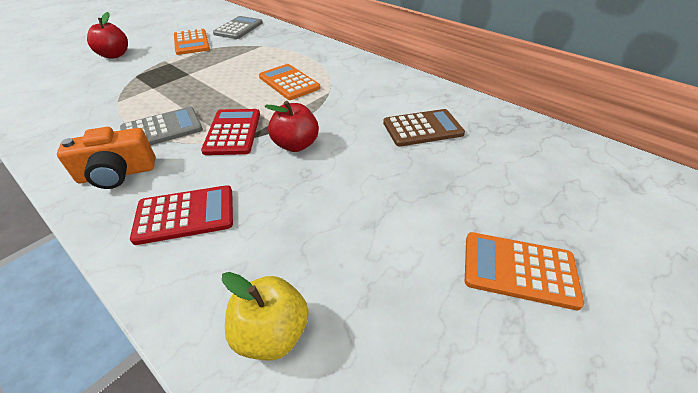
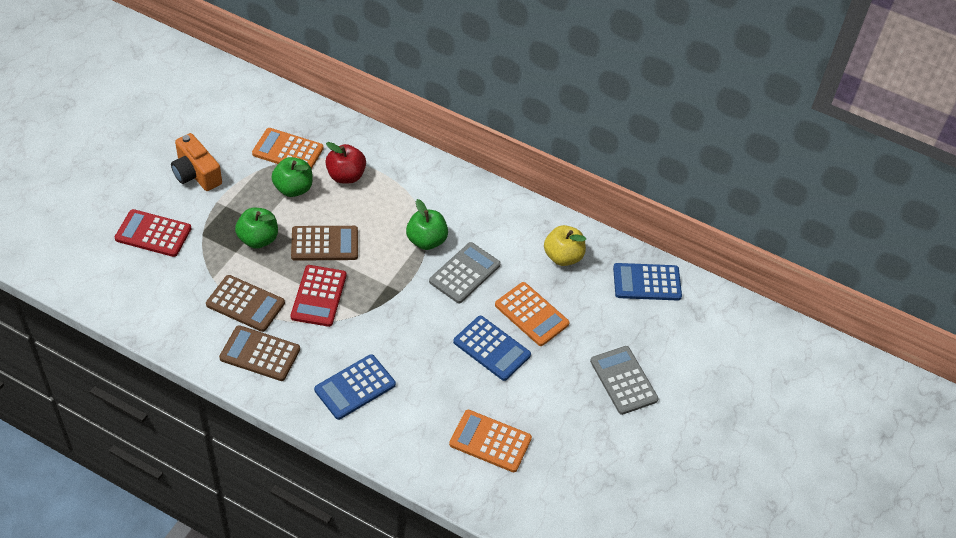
blue calculator: 0 -> 3
brown calculator: 1 -> 3
green apple: 0 -> 3
red apple: 2 -> 1

